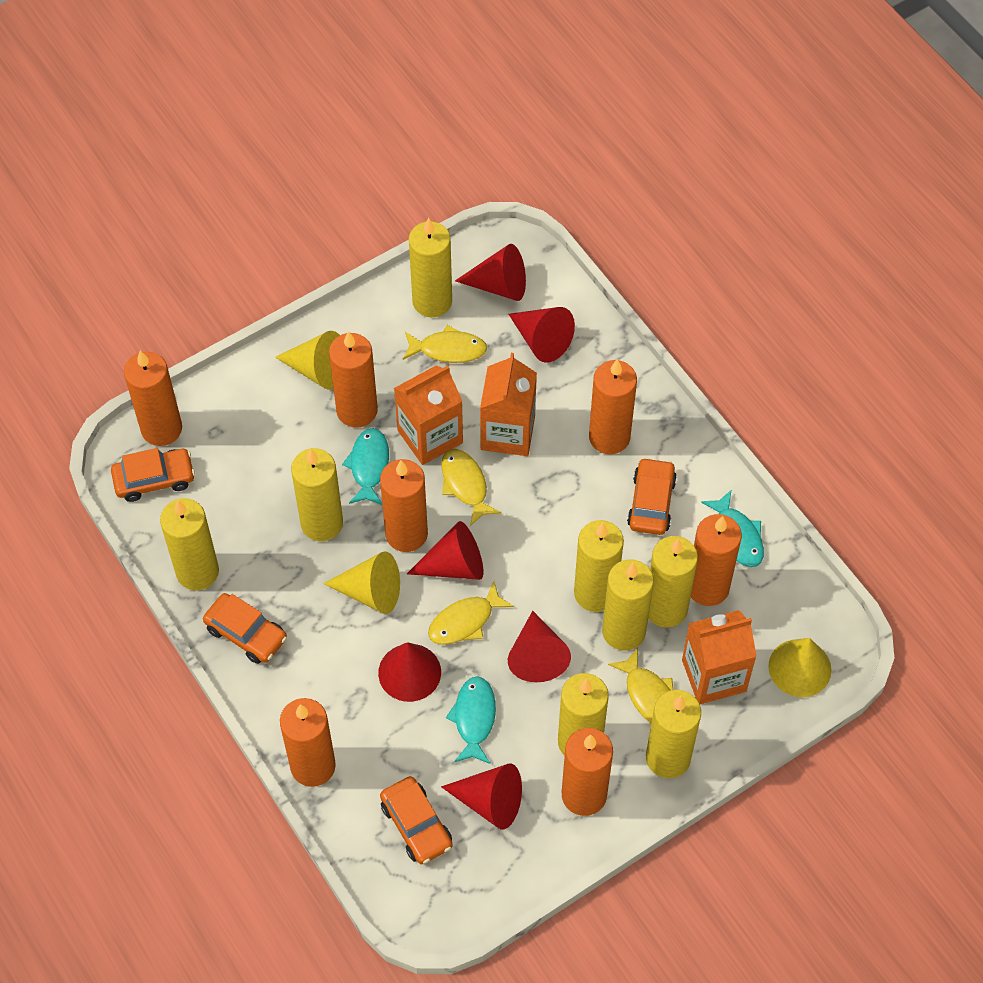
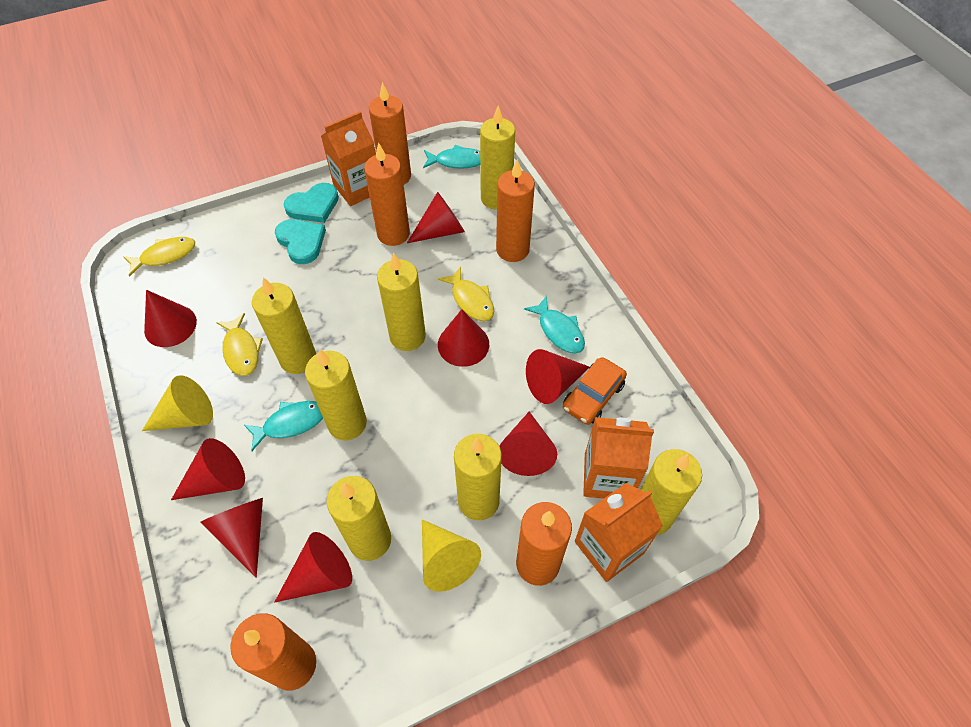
orange candle: 7 -> 5
orange car: 4 -> 1
red cone: 6 -> 8
turquoise heart: 0 -> 2
yellow candle: 8 -> 7
yellow cone: 3 -> 2
yellow fish: 4 -> 3

